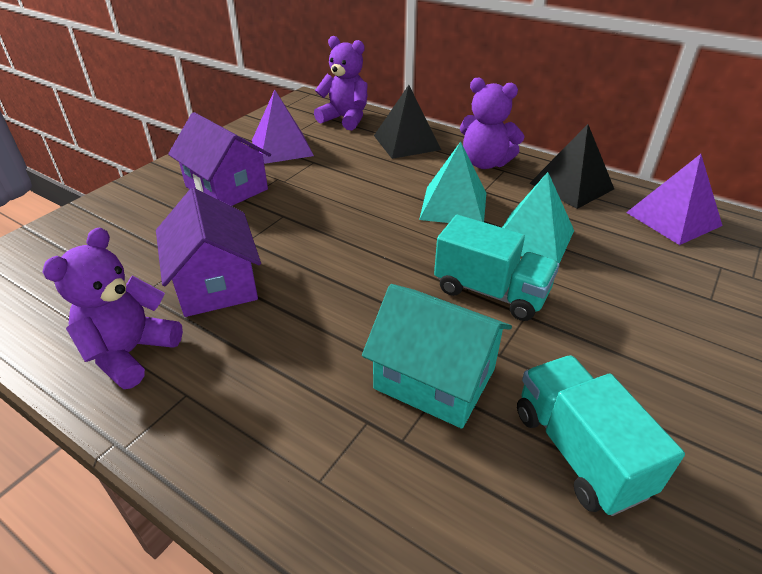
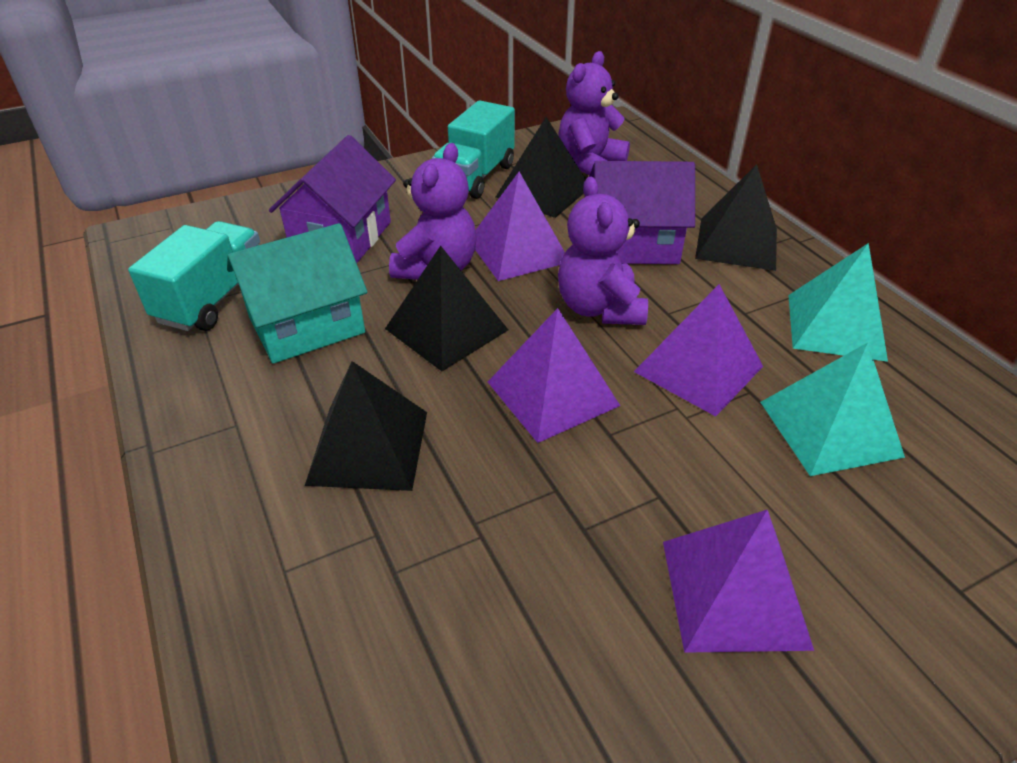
black pyramid: 2 -> 4
purple pyramid: 2 -> 4

